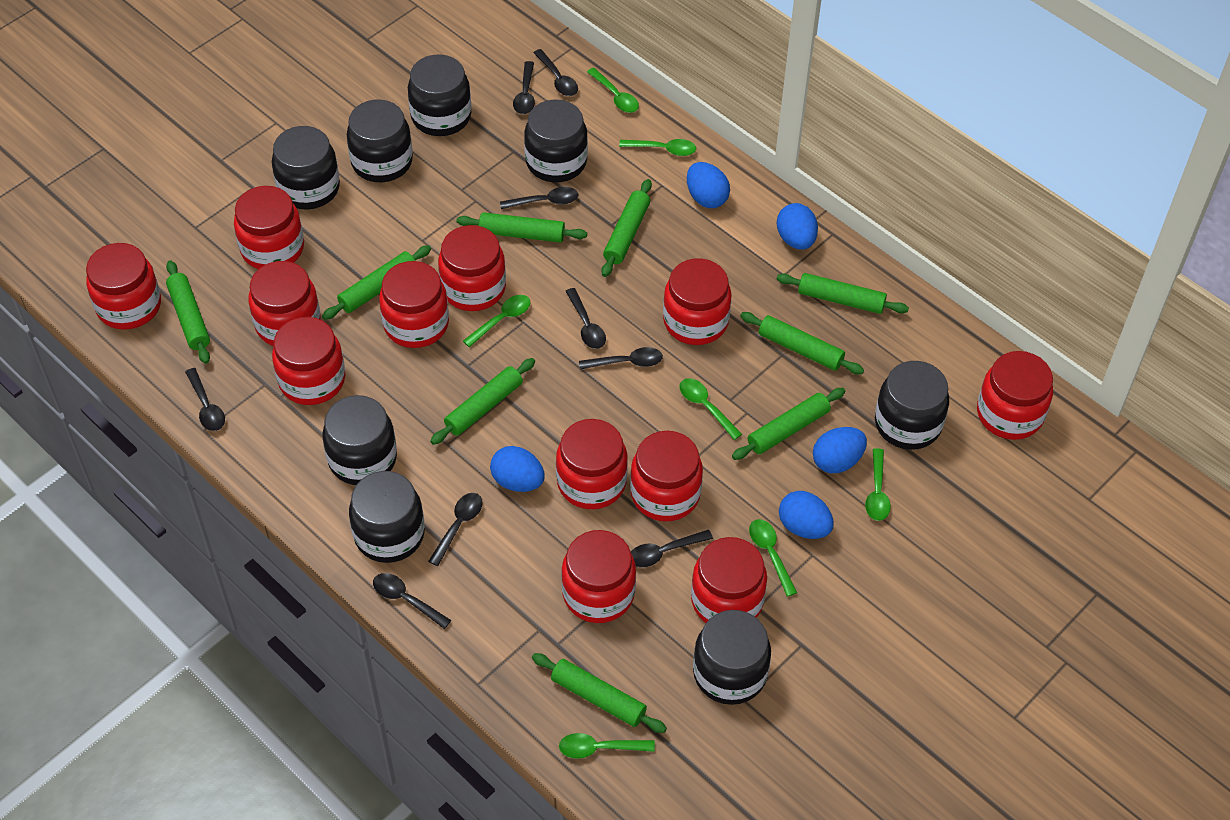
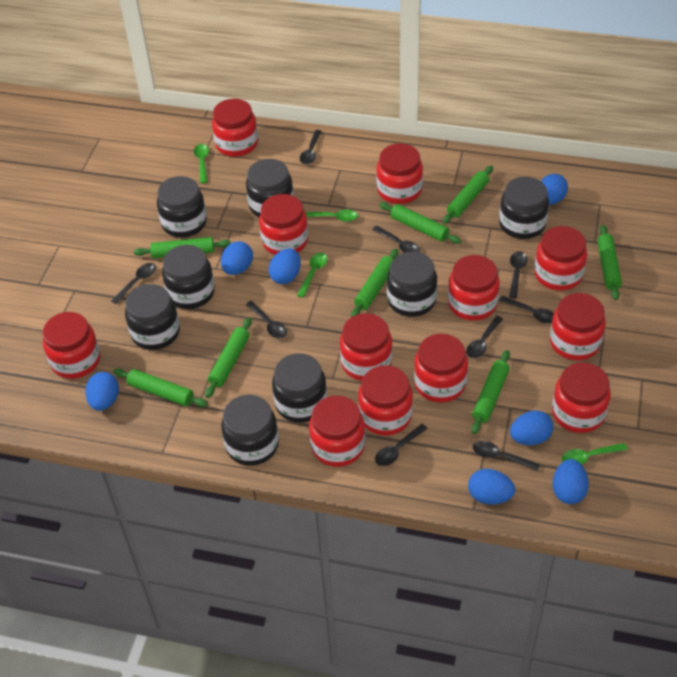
blue egg: 5 -> 7
green rolling pin: 9 -> 8
green spoon: 7 -> 4

